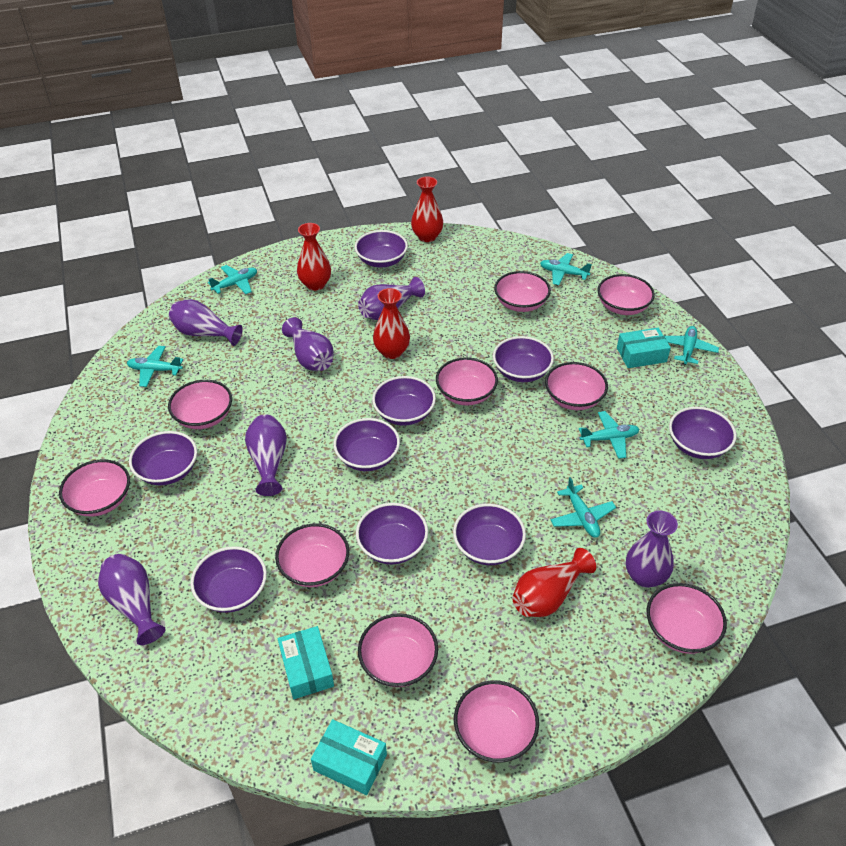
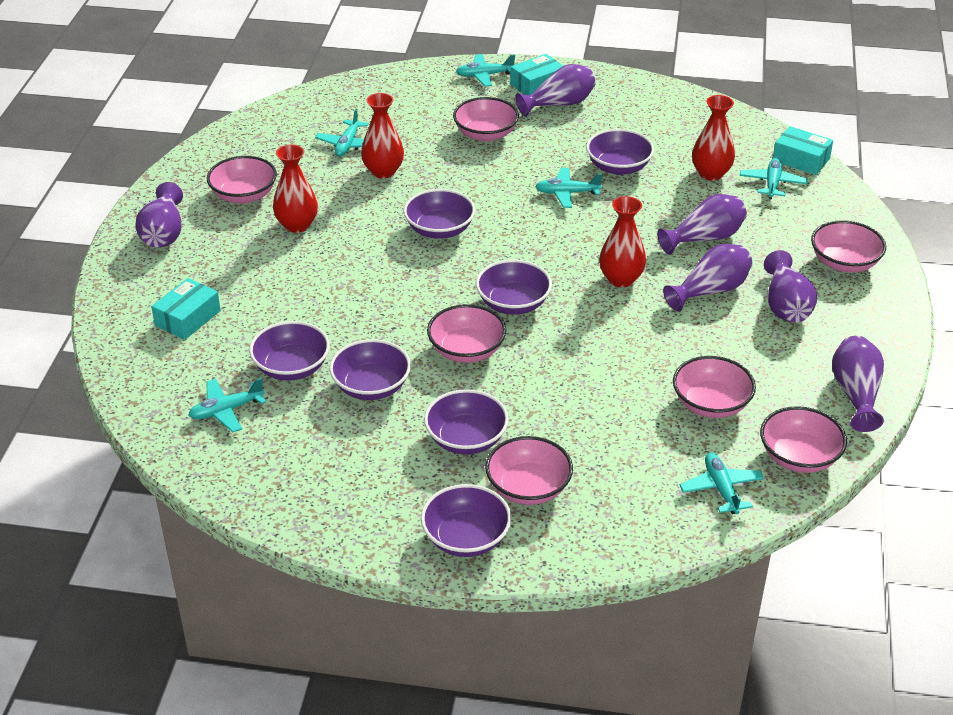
pink bowl: 10 -> 7
purple bowl: 9 -> 7

